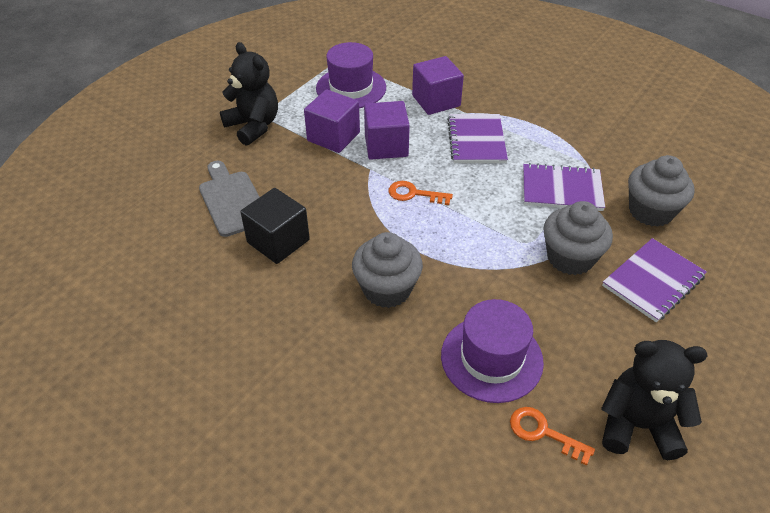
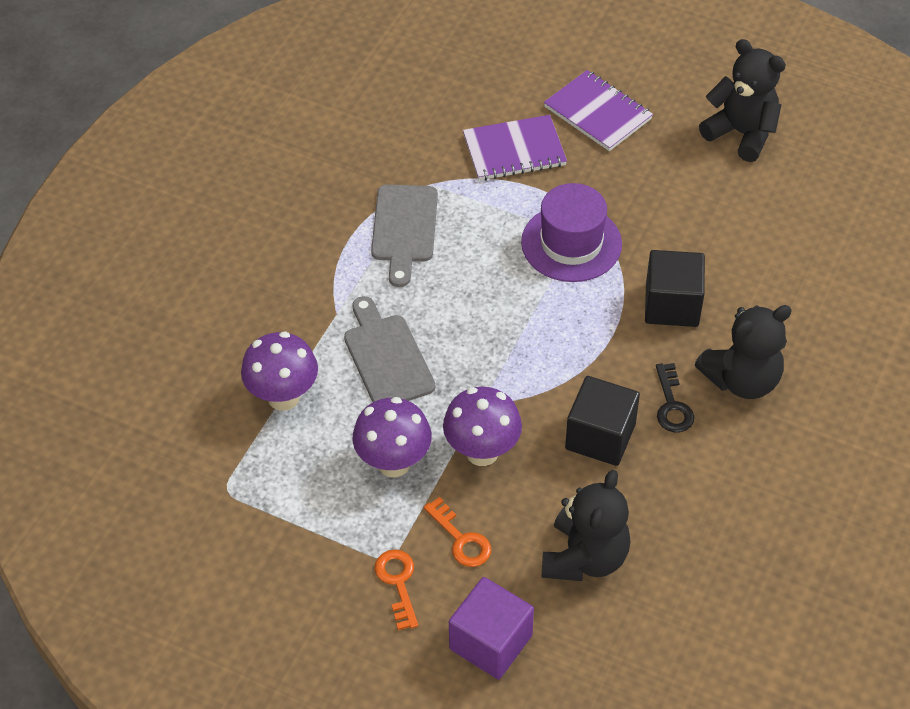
black cube: 1 -> 2
black key: 0 -> 1
black teddy bear: 2 -> 3
grey cupcake: 3 -> 0
grey cutting board: 1 -> 2
purple cube: 3 -> 1
purple hat: 2 -> 1
purple mushroom: 0 -> 3
purple notebook: 3 -> 2

